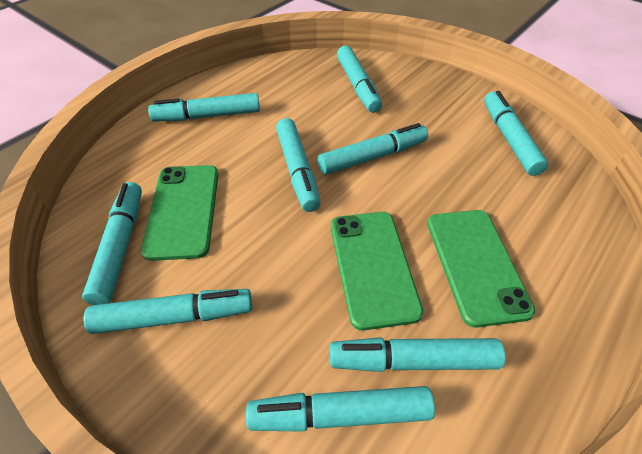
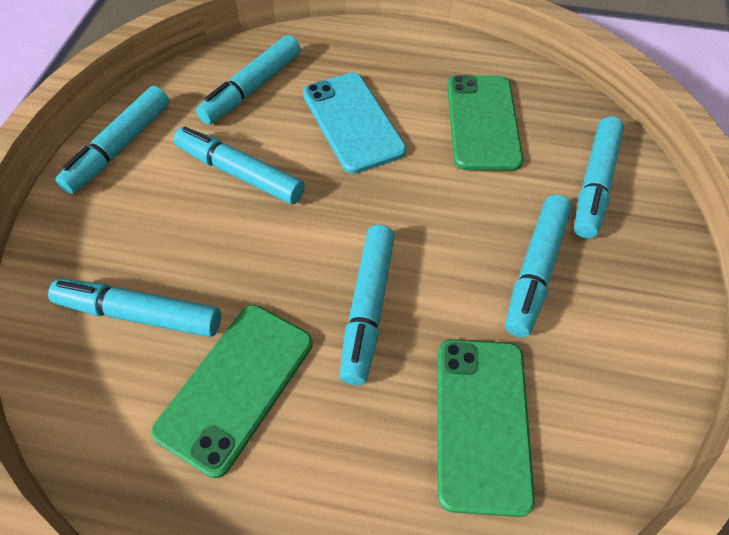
turquoise marker: 9 -> 7
turquoise phone: 0 -> 1

